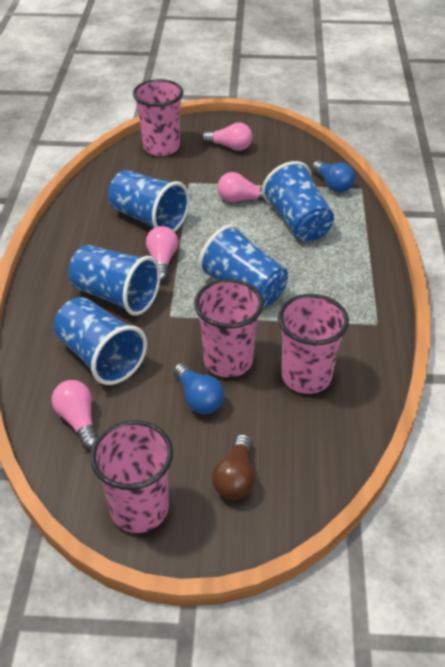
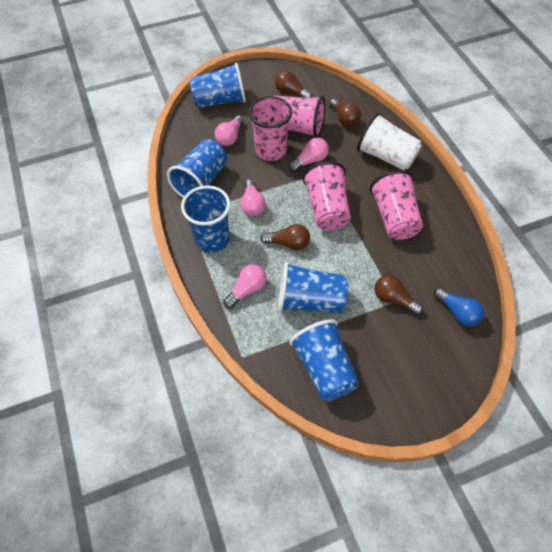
blue light bulb: 2 -> 1
brown light bulb: 1 -> 4
white cup: 0 -> 1

